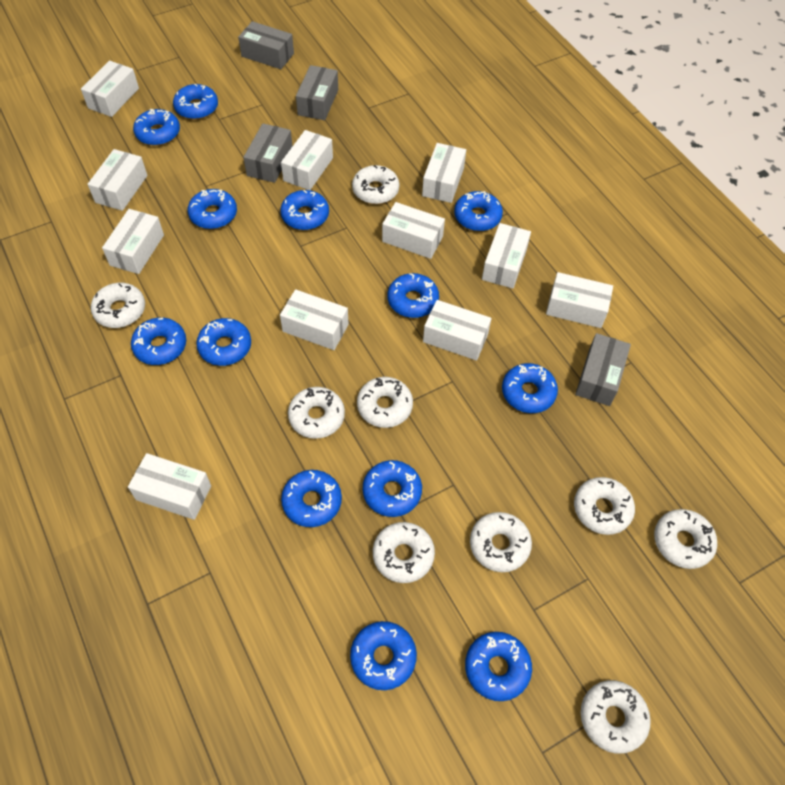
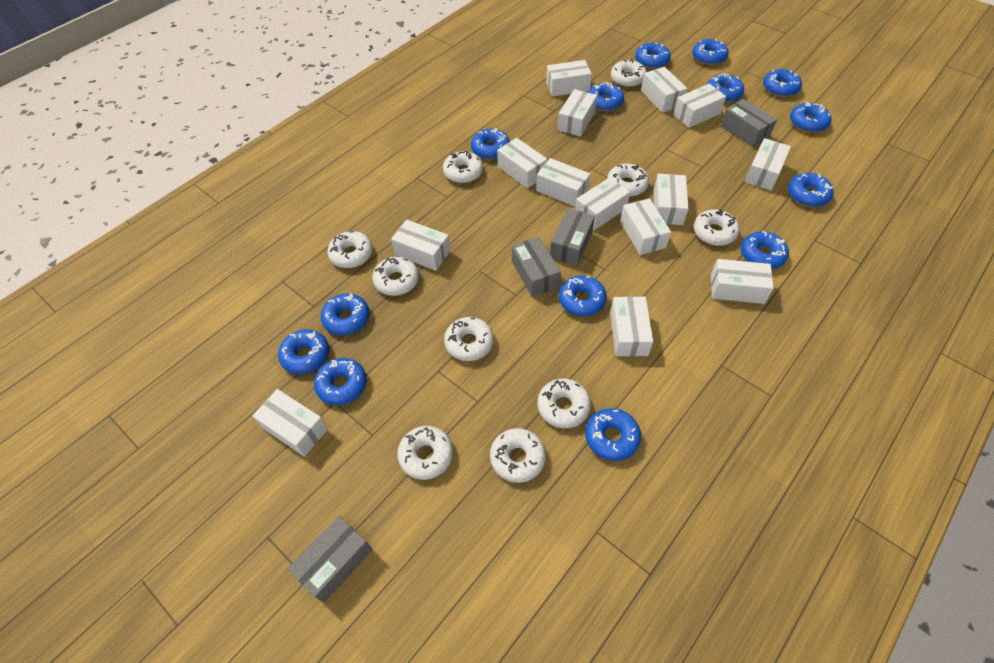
blue donut: 13 -> 14
white box: 11 -> 14
white donut: 9 -> 10

